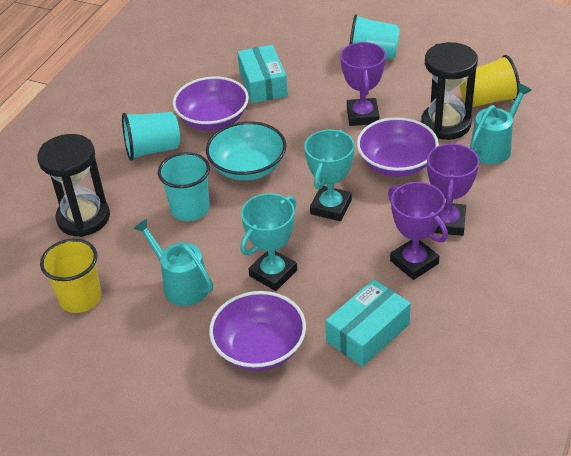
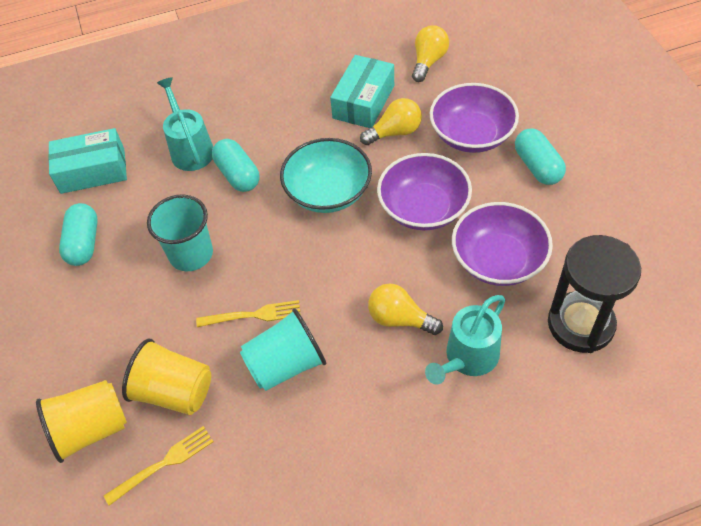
black hourglass: 2 -> 1
purple trophy: 3 -> 0
turquoise capsule: 0 -> 3
turquoise cup: 3 -> 2
turquoise trophy: 2 -> 0
yellow fork: 0 -> 2
yellow light bulb: 0 -> 3

